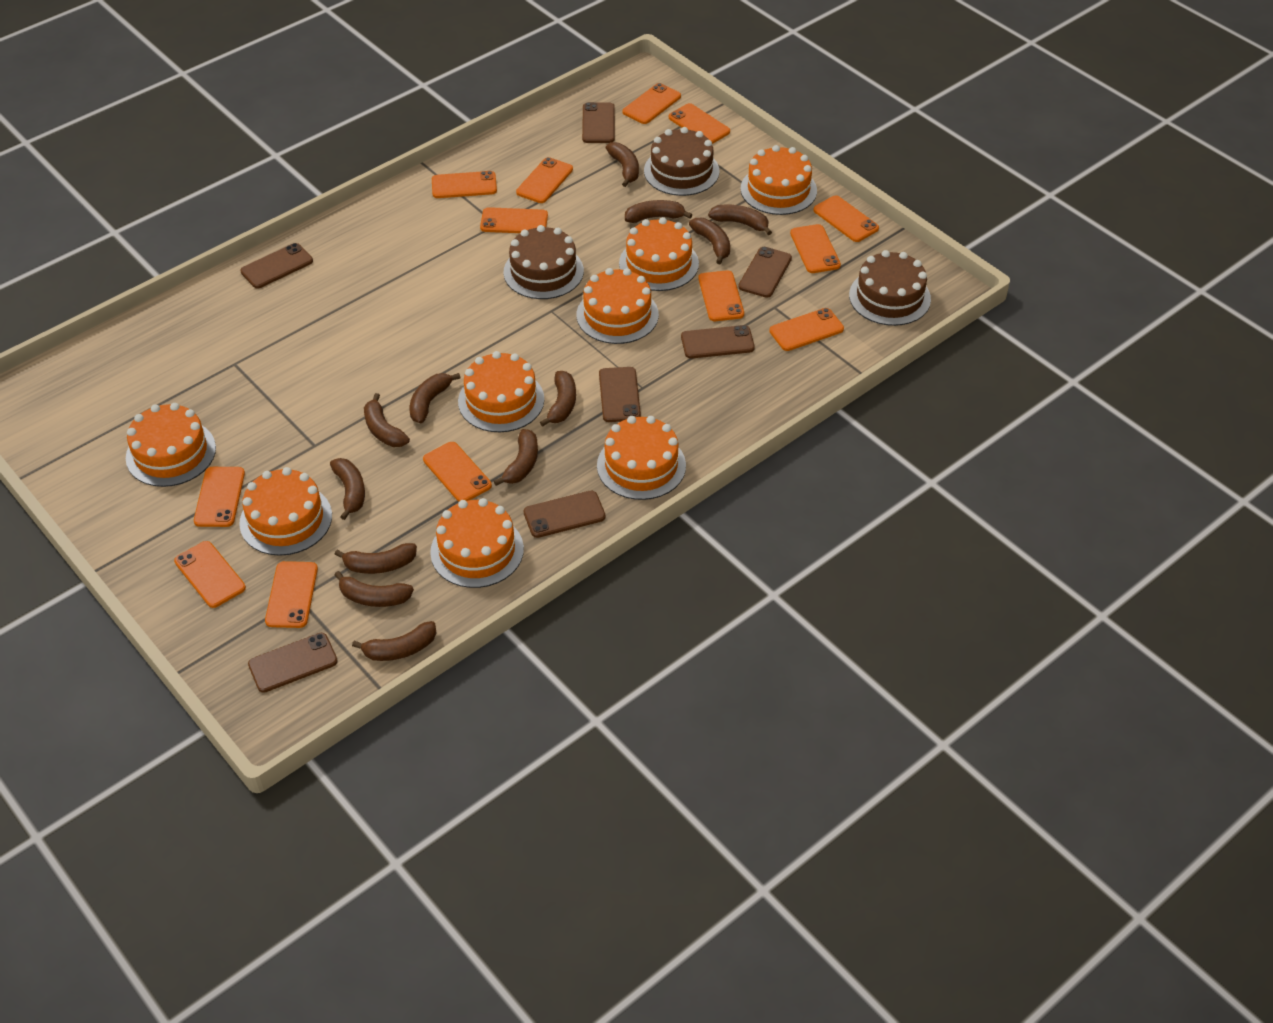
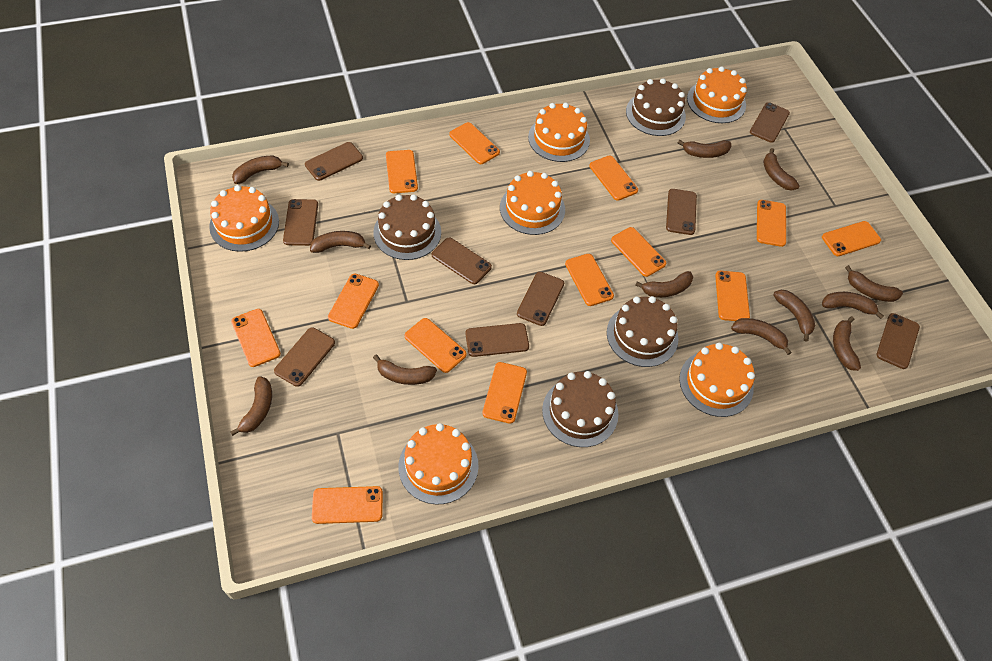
brown cake: 3 -> 4
brown phone: 7 -> 9
orange cake: 8 -> 6

